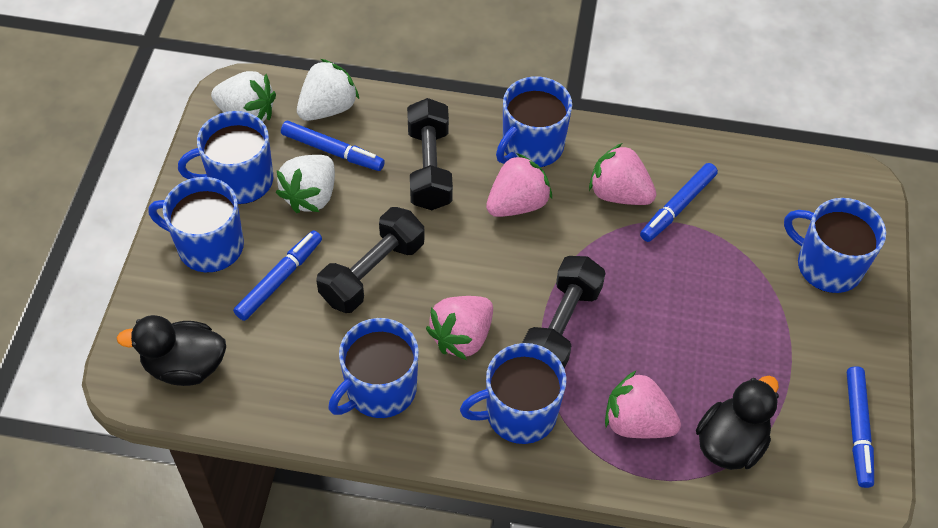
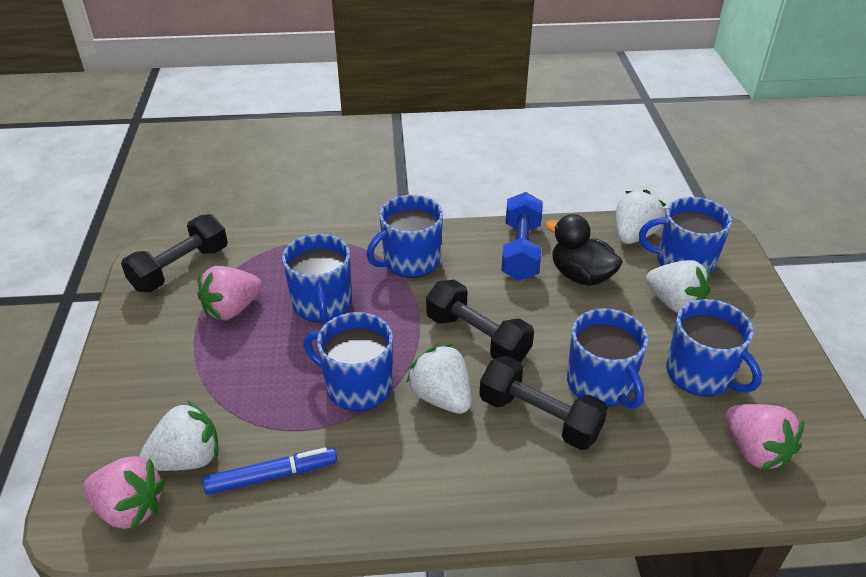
black duck: 2 -> 1
blue dumbbell: 0 -> 1
blue marker: 4 -> 1
pink strawberry: 4 -> 3
white strawberry: 3 -> 4

